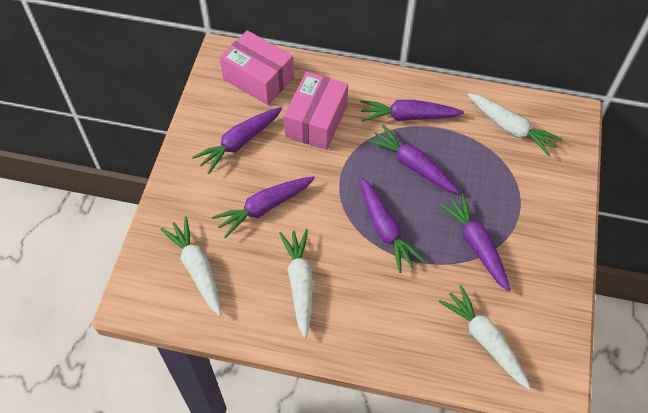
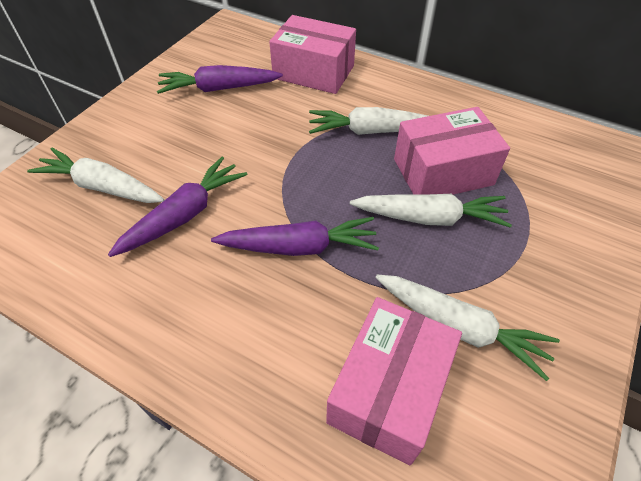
pink box: 2 -> 3
purple carrot: 6 -> 3

